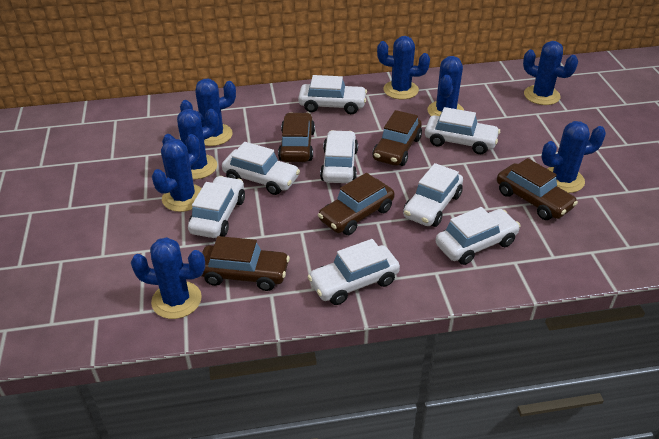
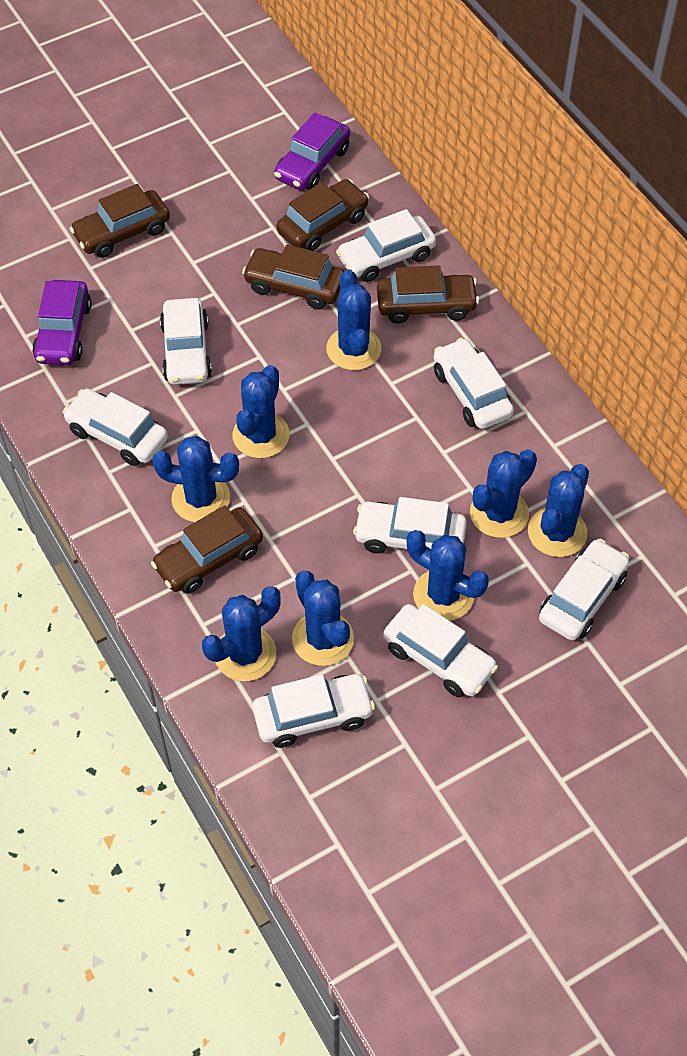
purple car: 0 -> 2

